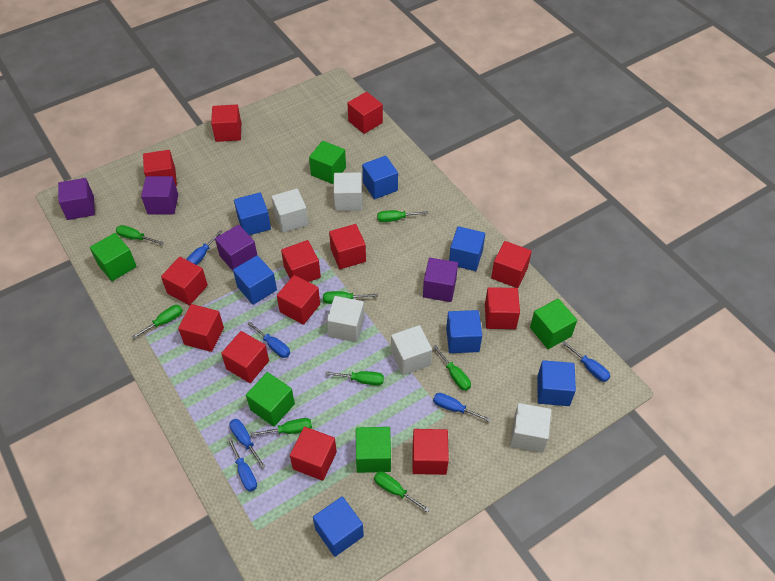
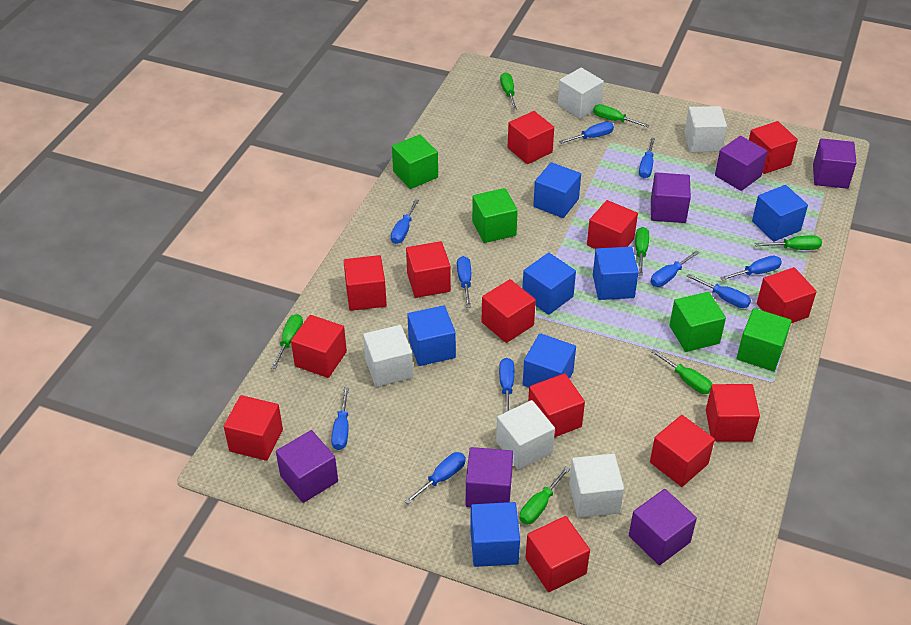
blue screwdriver: 6 -> 10
green cube: 5 -> 4
green screwdriver: 8 -> 7
purple cube: 4 -> 6

